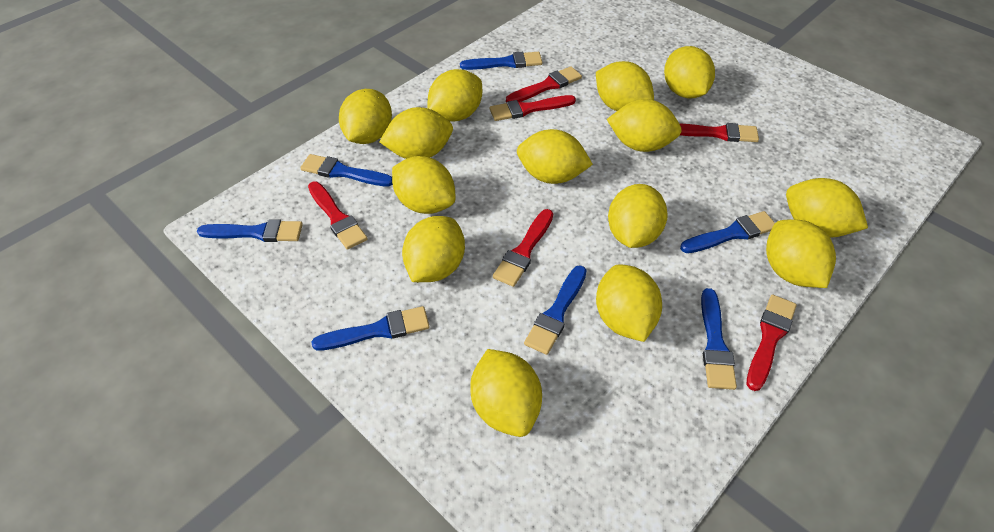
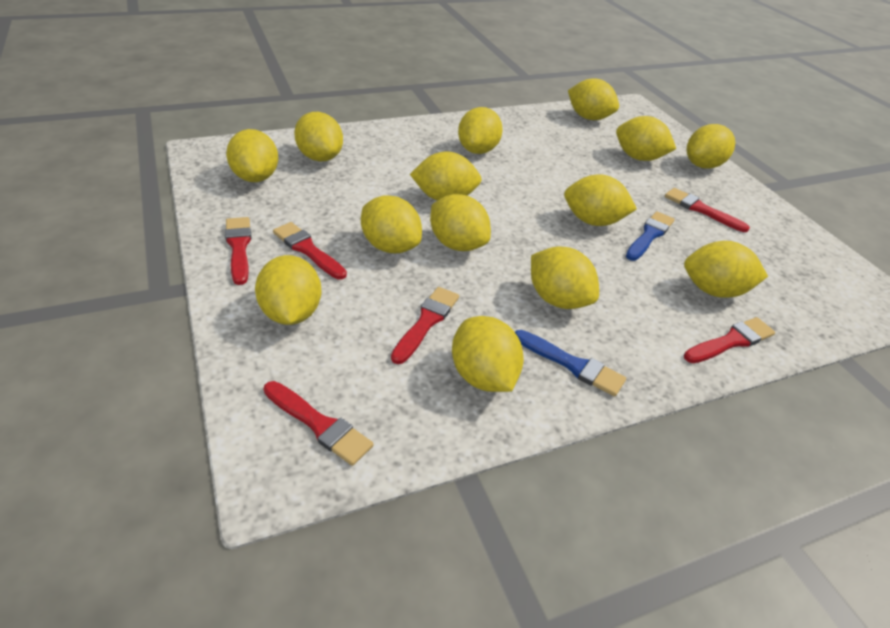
blue brush: 7 -> 2

